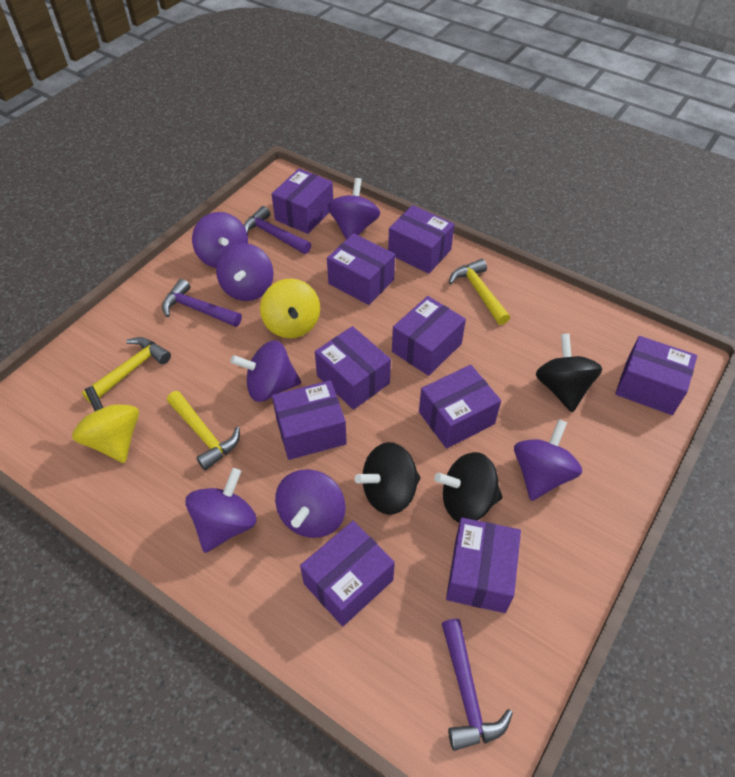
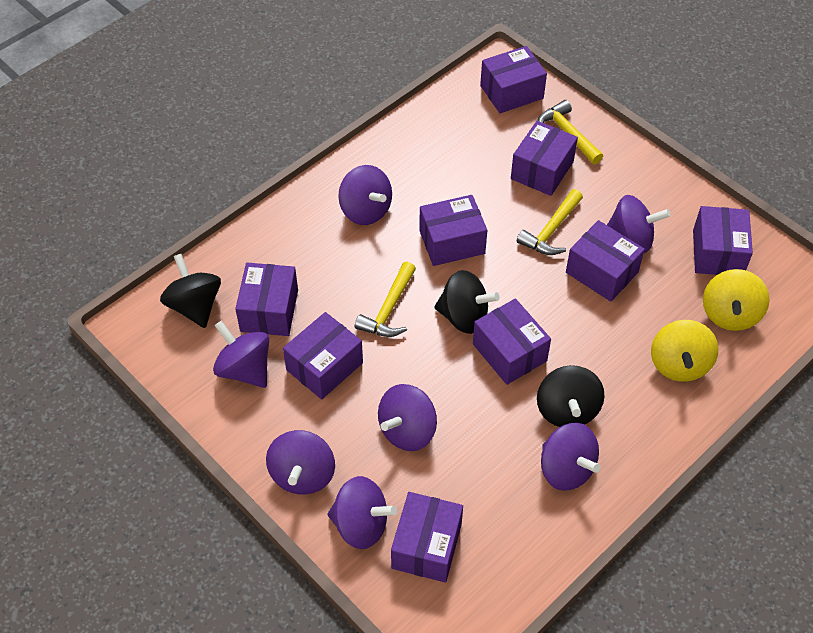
purple box: 10 -> 9
purple hammer: 3 -> 0

